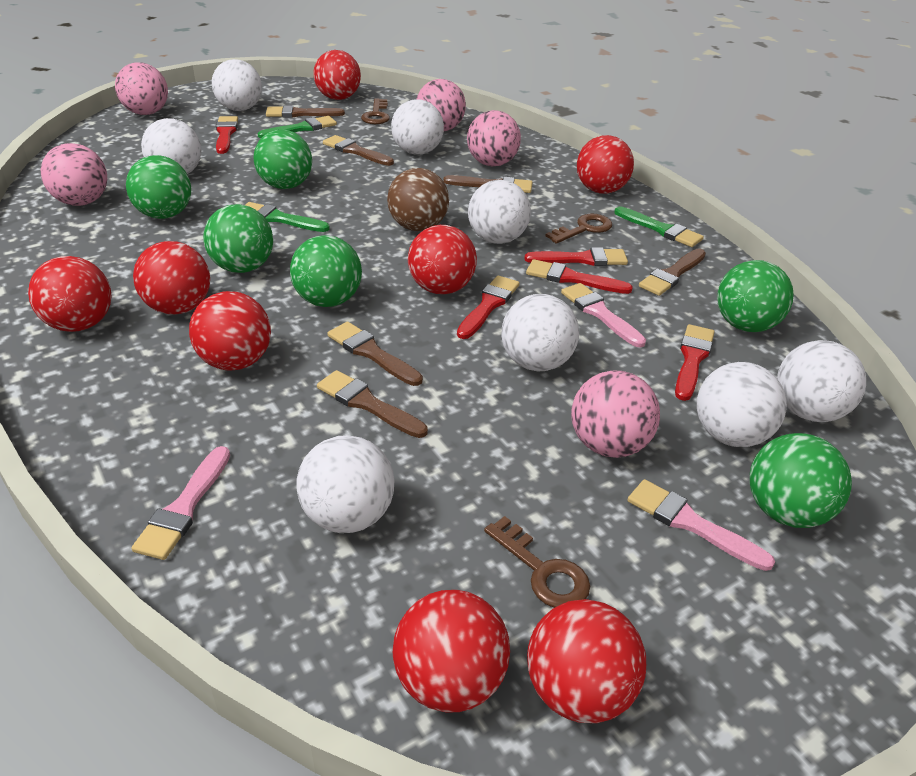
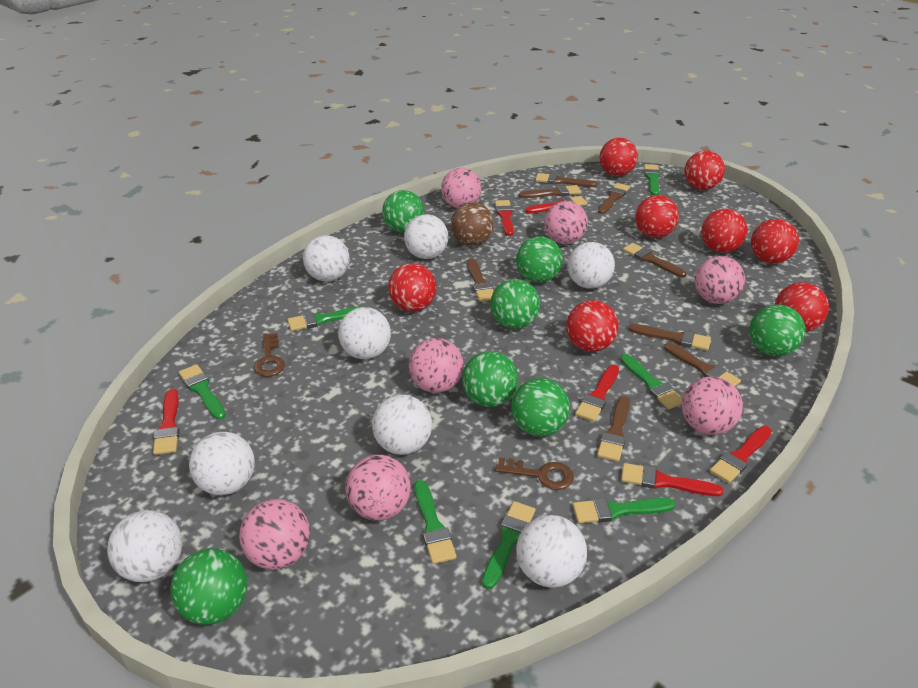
brown brush: 6 -> 8
brown key: 3 -> 2
green ball: 6 -> 7
green brush: 3 -> 7
pink ball: 5 -> 7
pink brush: 3 -> 0
red brush: 5 -> 6

